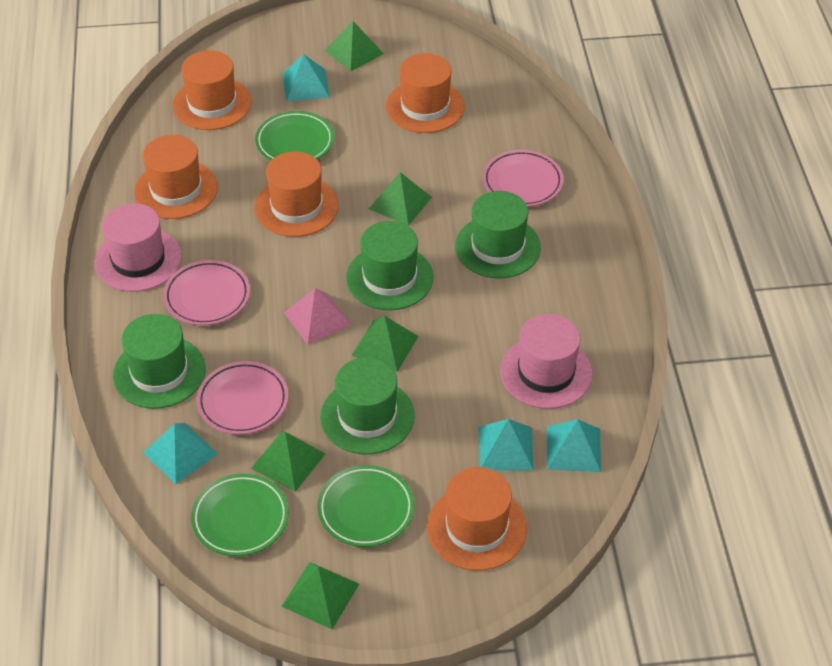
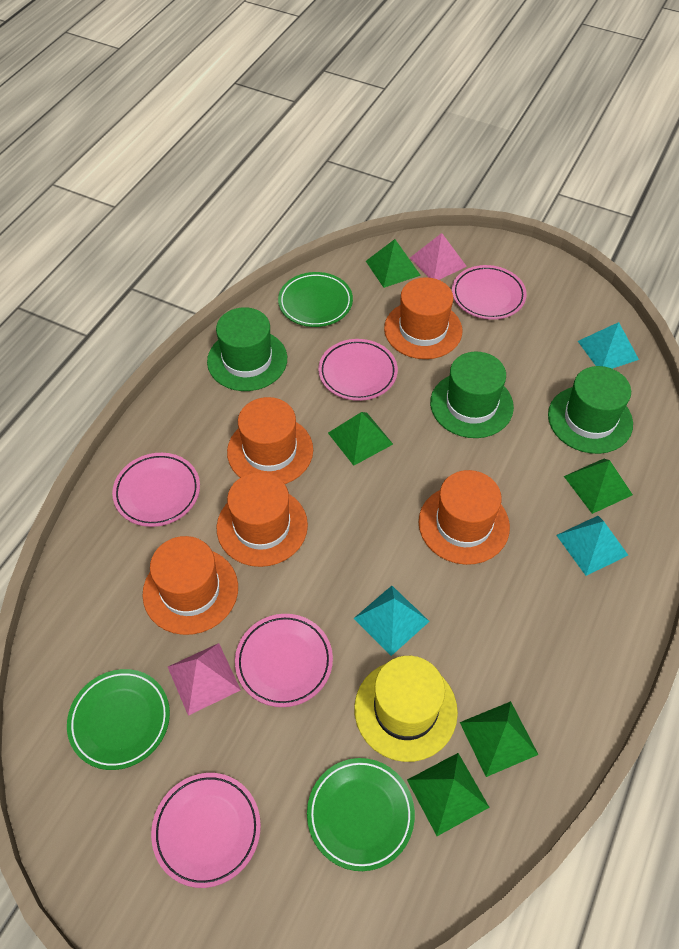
green hat: 4 -> 3
pink hat: 2 -> 0
pink plate: 3 -> 5
pink pyramid: 1 -> 2
turquoise pyramid: 4 -> 3
yellow hat: 0 -> 1

